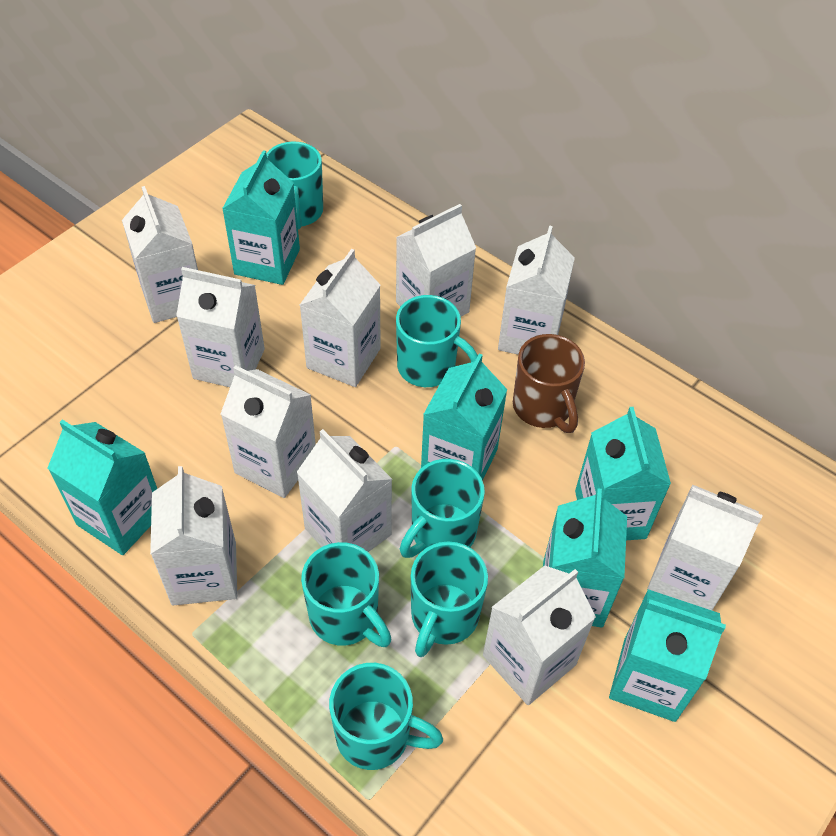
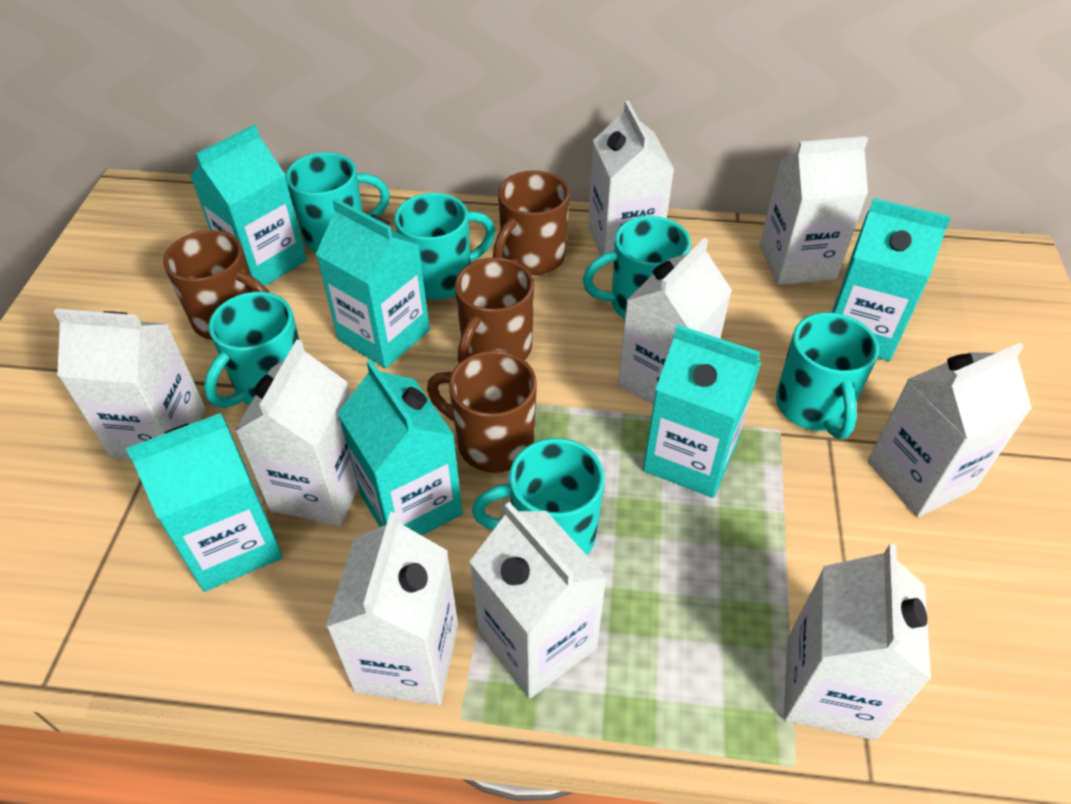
brown mug: 1 -> 4
white carton: 10 -> 9

